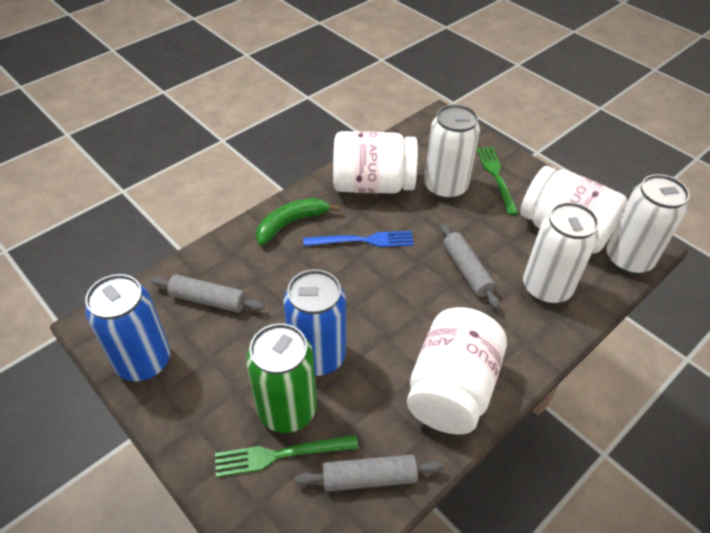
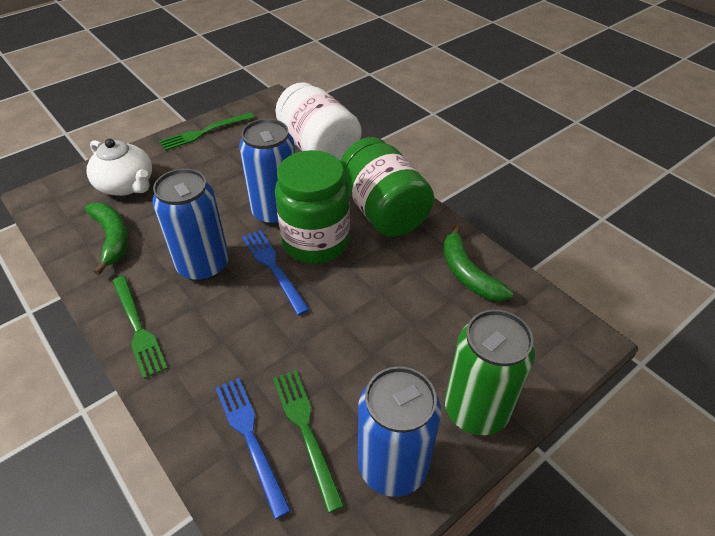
blue can: 2 -> 3
blue fork: 1 -> 2
green banana: 1 -> 2
green fork: 2 -> 3
green jar: 0 -> 2
grey rolling pin: 3 -> 0
white can: 3 -> 0
white jar: 3 -> 1
white teapot: 0 -> 1

